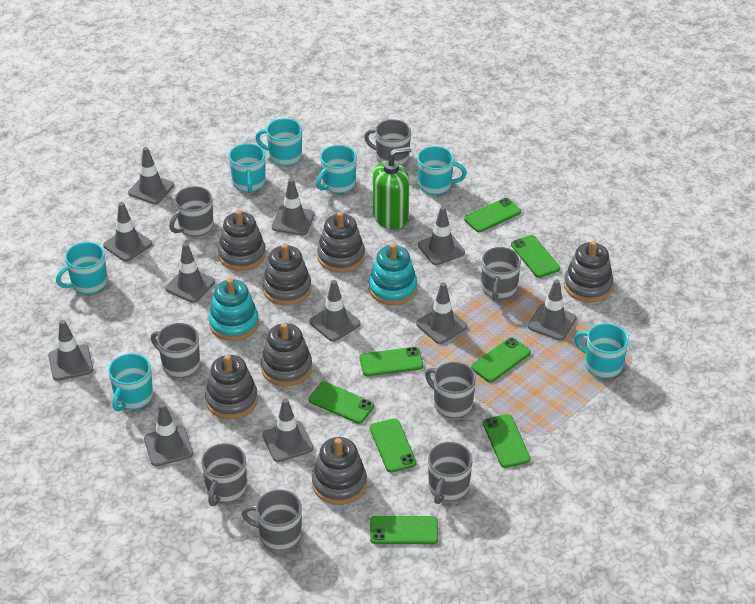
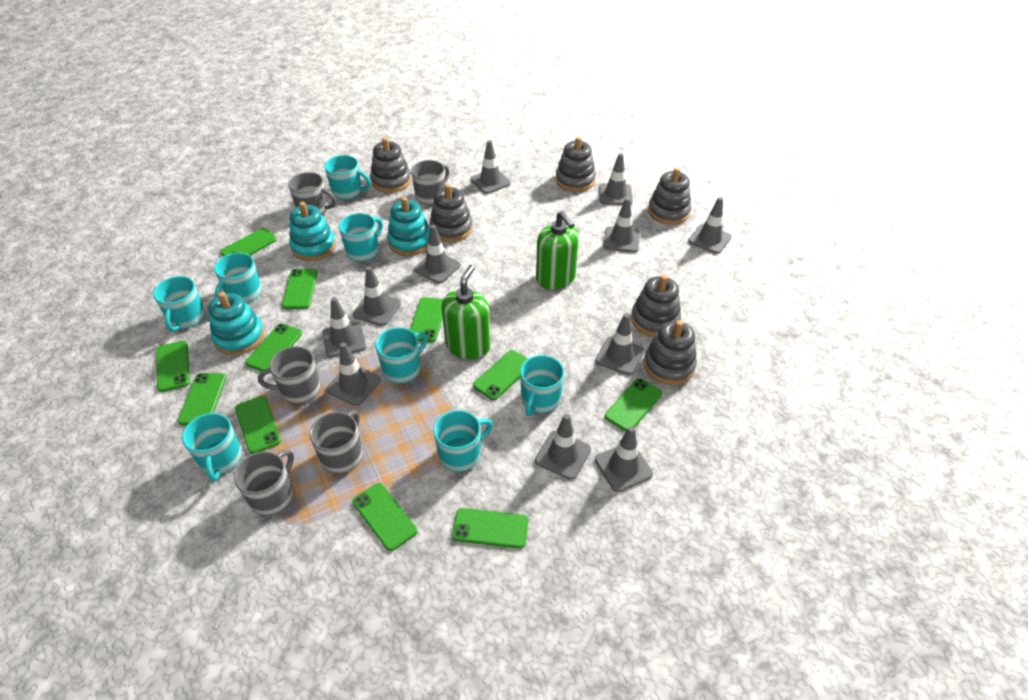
green phone: 8 -> 11
green soap dispenser: 1 -> 2
grey mug: 8 -> 5
grey stacking toy: 7 -> 6
turquoise mug: 7 -> 8
turquoise stacking toy: 2 -> 3

